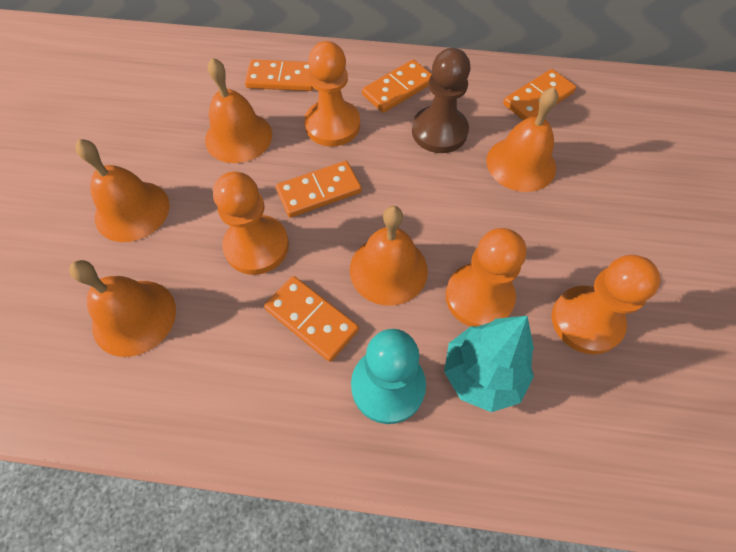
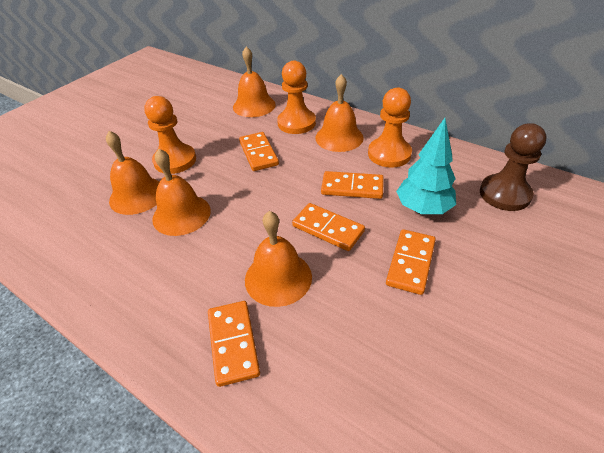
orange pawn: 4 -> 3
turquoise pawn: 1 -> 0

